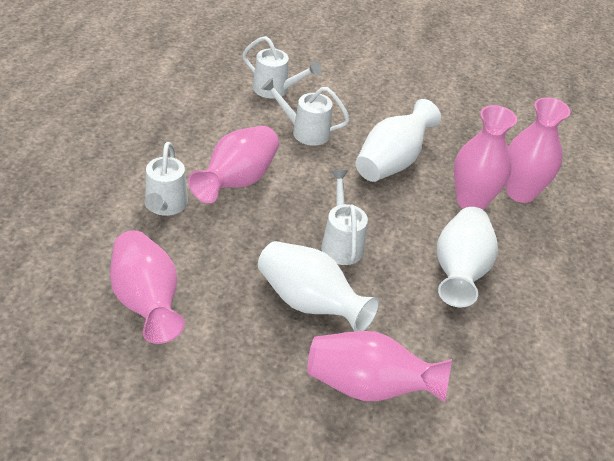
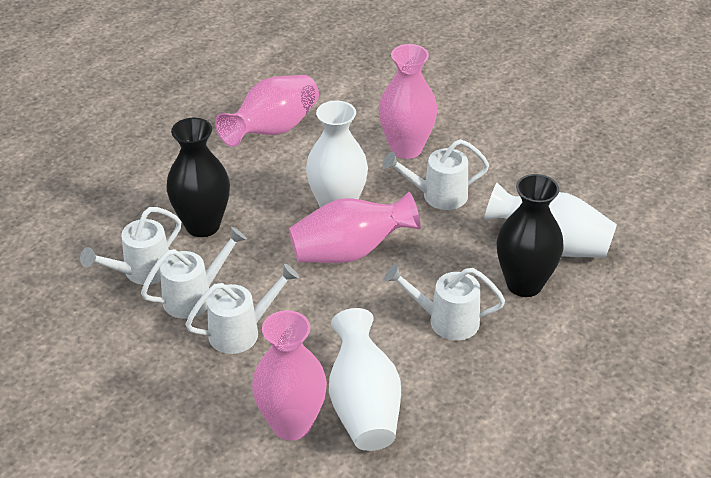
black vase: 0 -> 2
pink vase: 5 -> 4
white watering can: 4 -> 5

